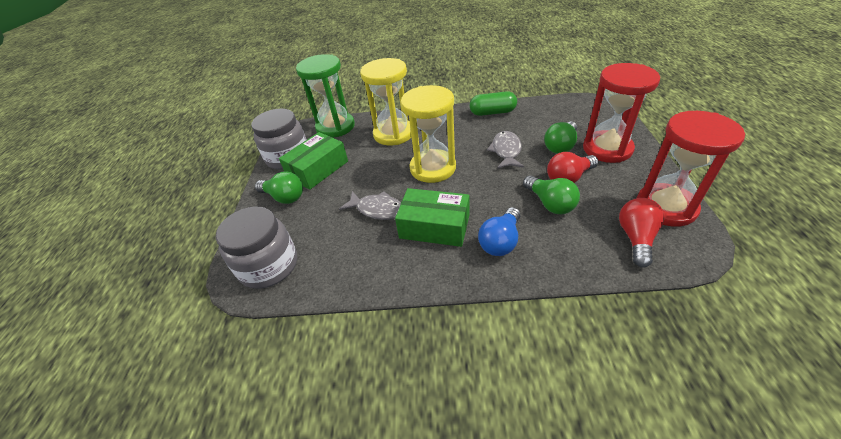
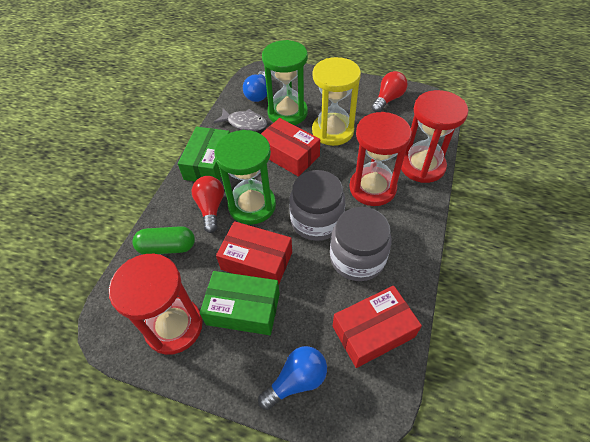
blue light bulb: 1 -> 2
green hourglass: 1 -> 2
green light bulb: 3 -> 0
grey fish: 2 -> 1
red box: 0 -> 3
red hourglass: 2 -> 3
yellow hourglass: 2 -> 1

